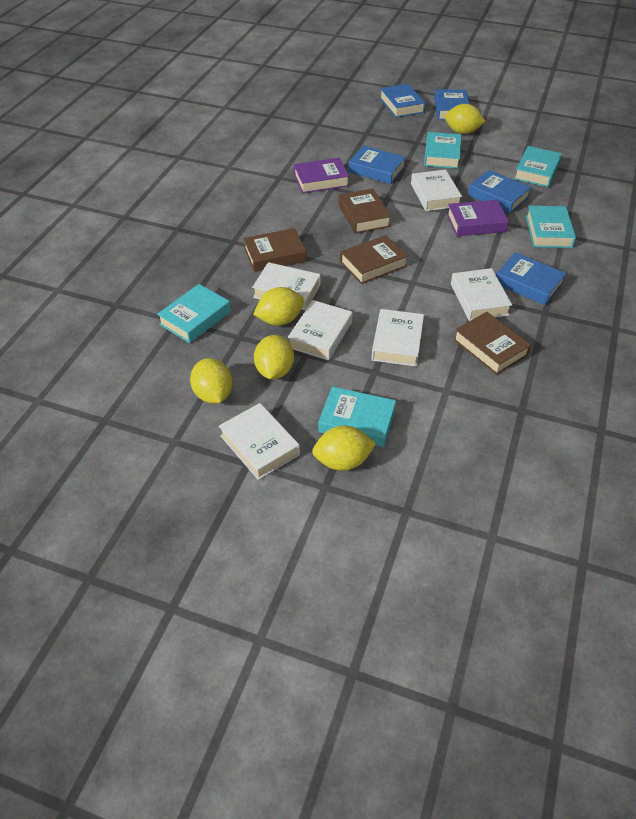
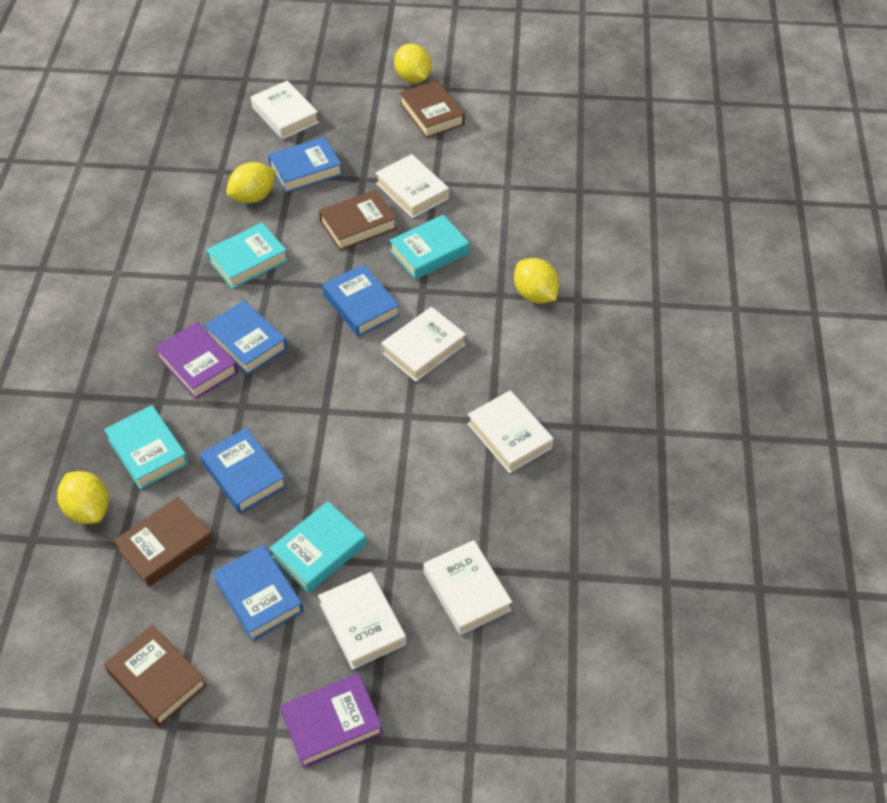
turquoise book: 5 -> 4
yellow lemon: 5 -> 4

